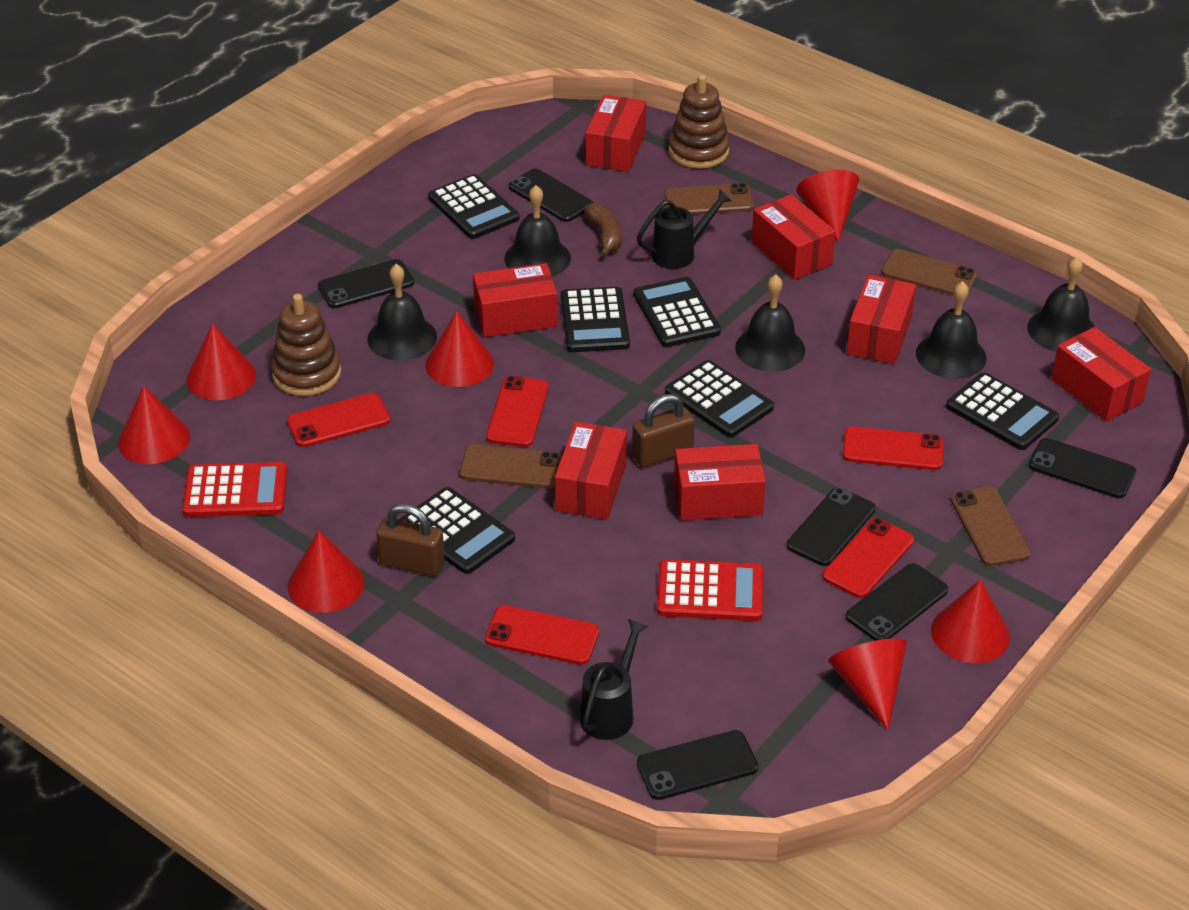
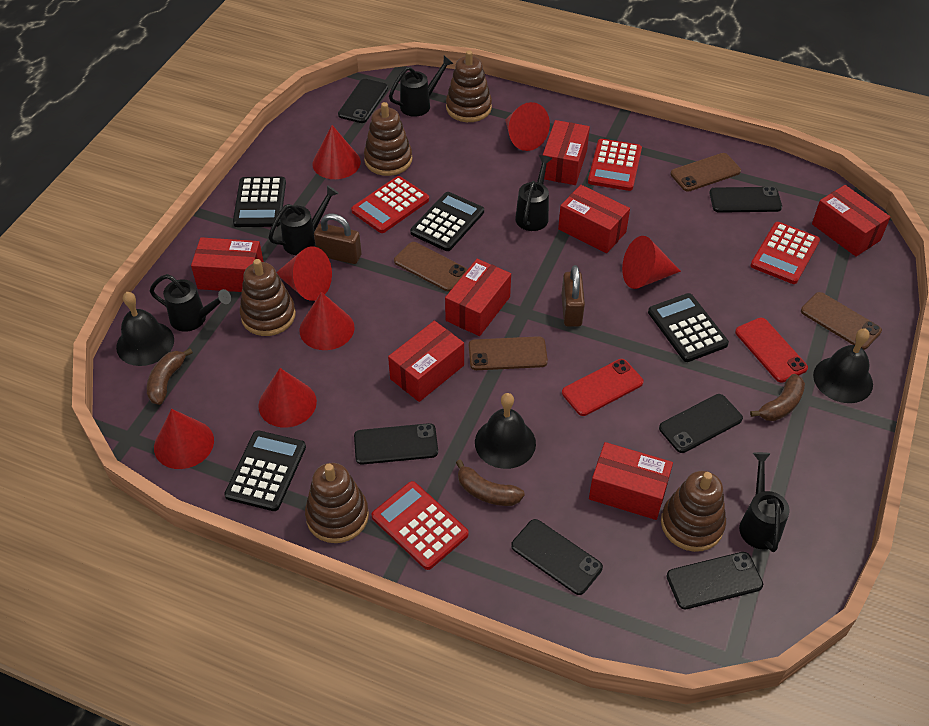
black bell: 5 -> 3
black calculator: 6 -> 4
black watering can: 2 -> 5
brown banana: 1 -> 3
brown stacking toy: 2 -> 5
red calculator: 2 -> 4
red phone: 5 -> 2

